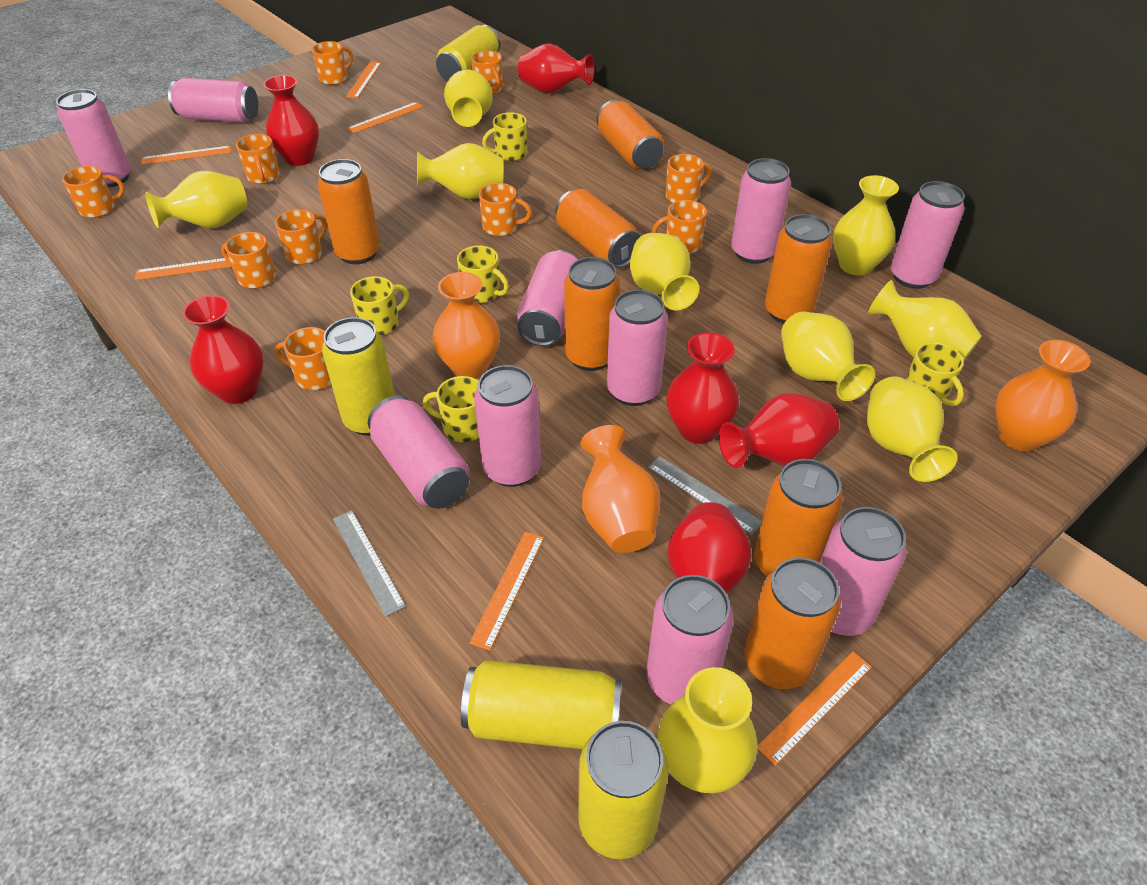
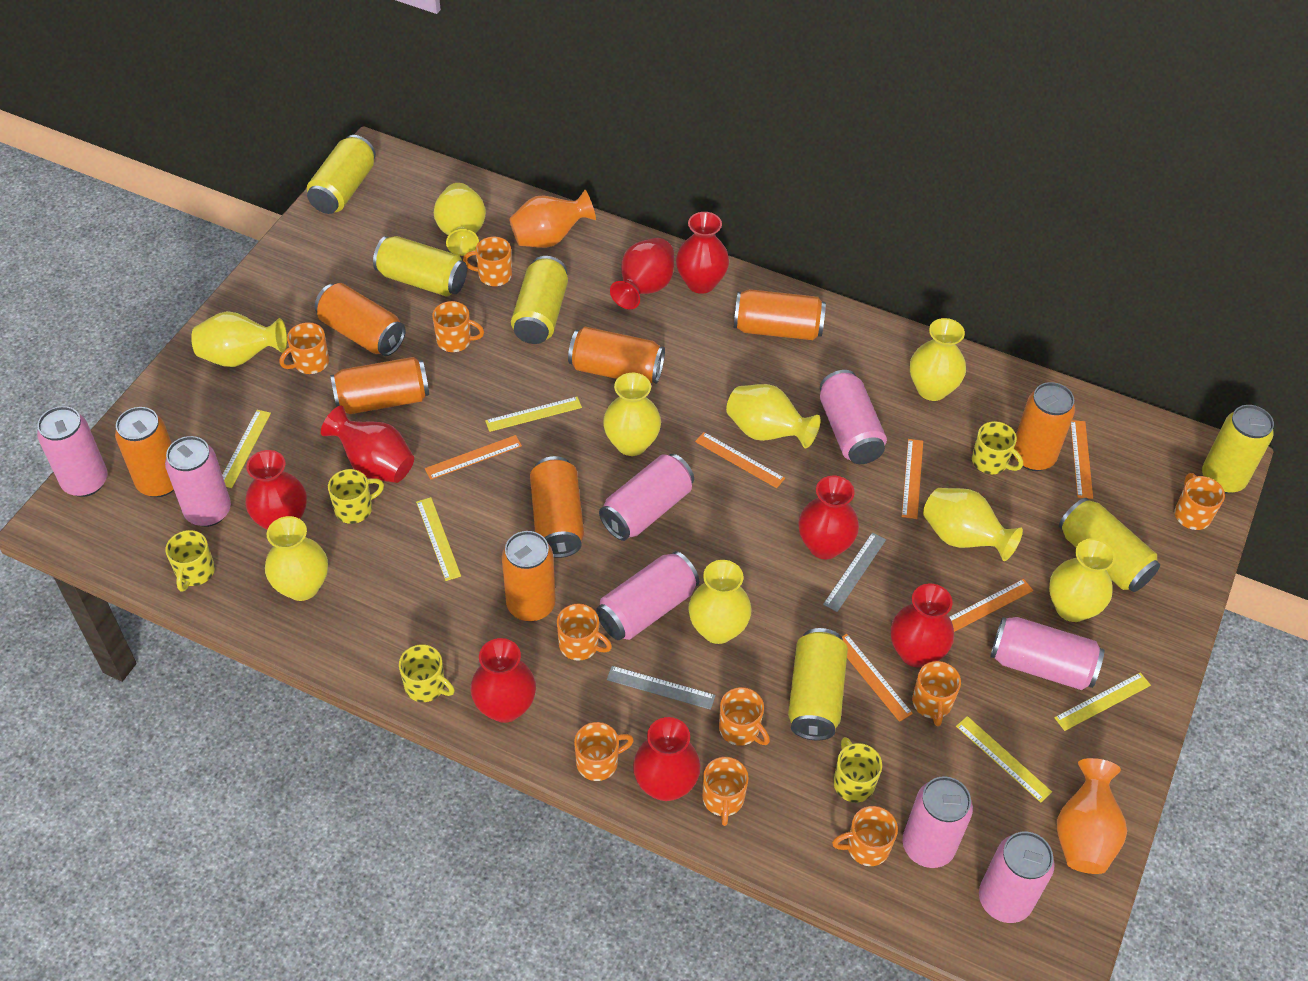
orange can: 7 -> 8
orange vase: 3 -> 2
pink can: 10 -> 8
red vase: 6 -> 8
yellow can: 4 -> 6
yellow ruler: 0 -> 5

